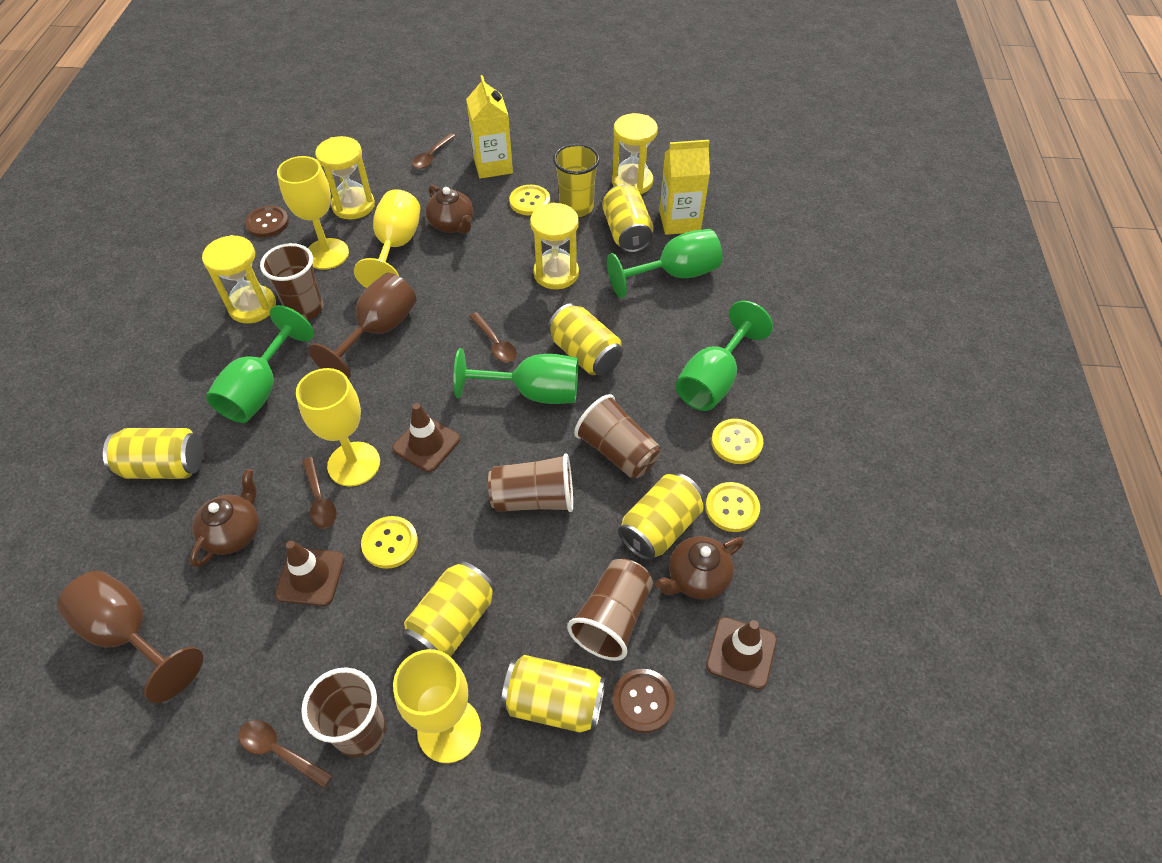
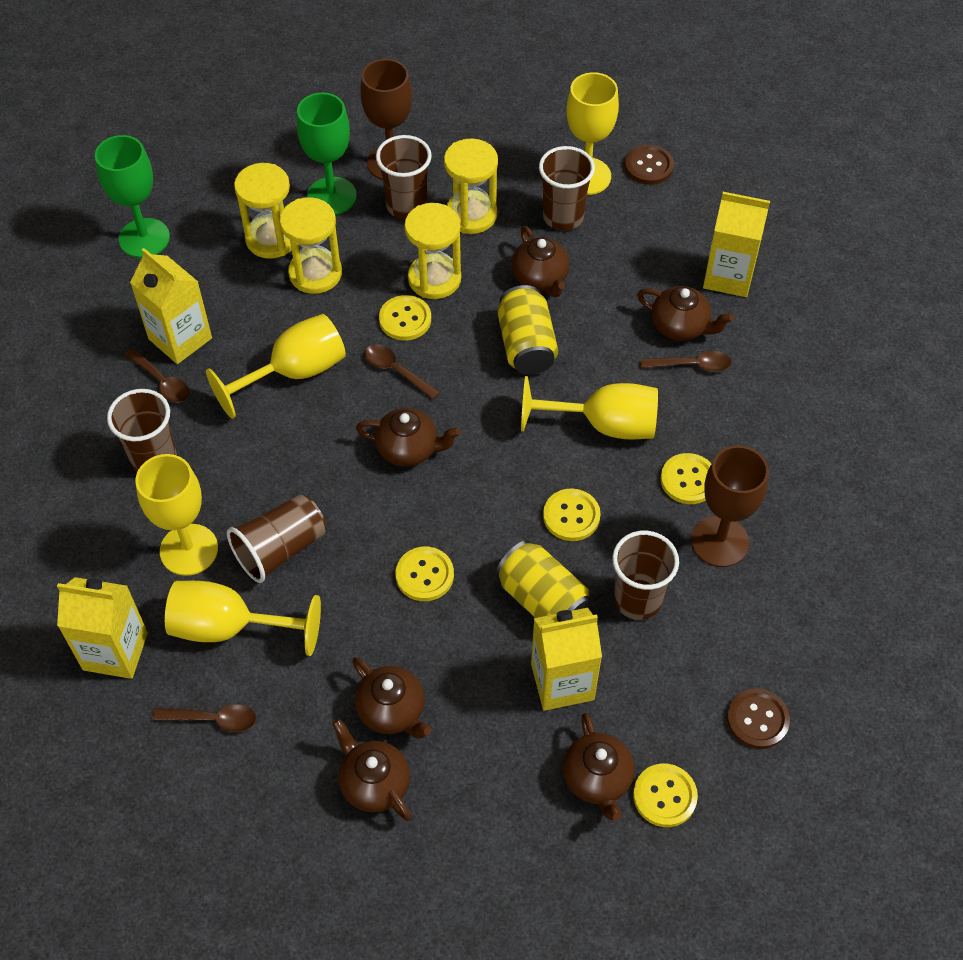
brown teapot: 3 -> 6
brown traffic cone: 3 -> 0
green goblet: 4 -> 2
yellow button: 4 -> 5
yellow can: 6 -> 2
yellow carton: 2 -> 4
yellow cup: 1 -> 0
yellow goblet: 4 -> 5

